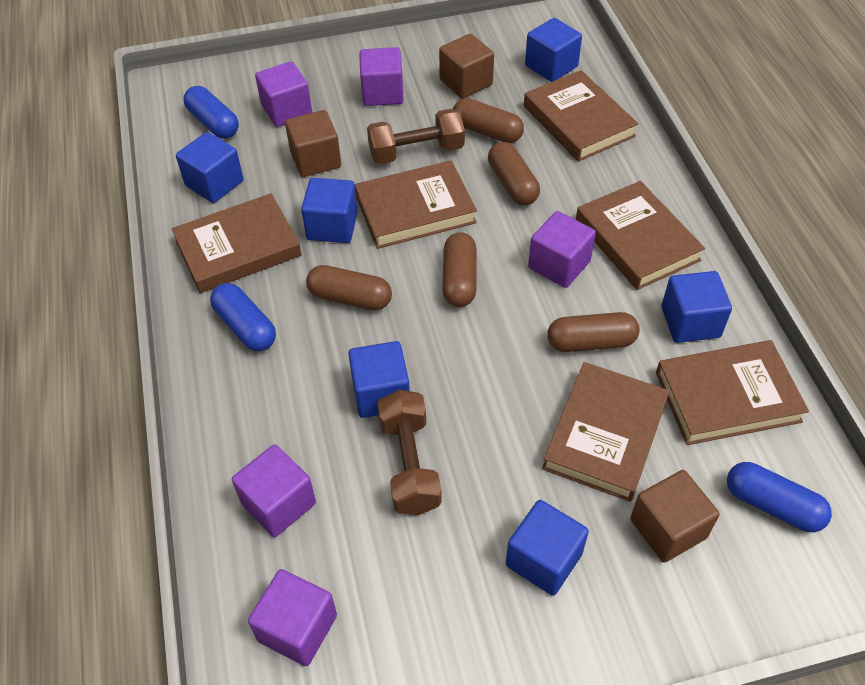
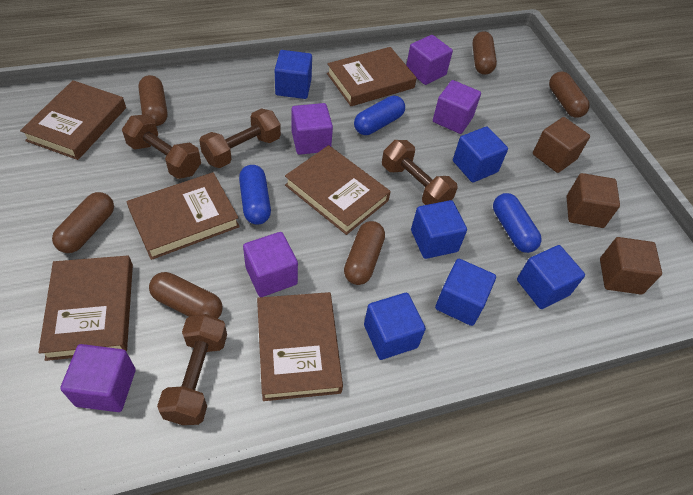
brown capsule: 5 -> 6
brown dumbbell: 2 -> 4

